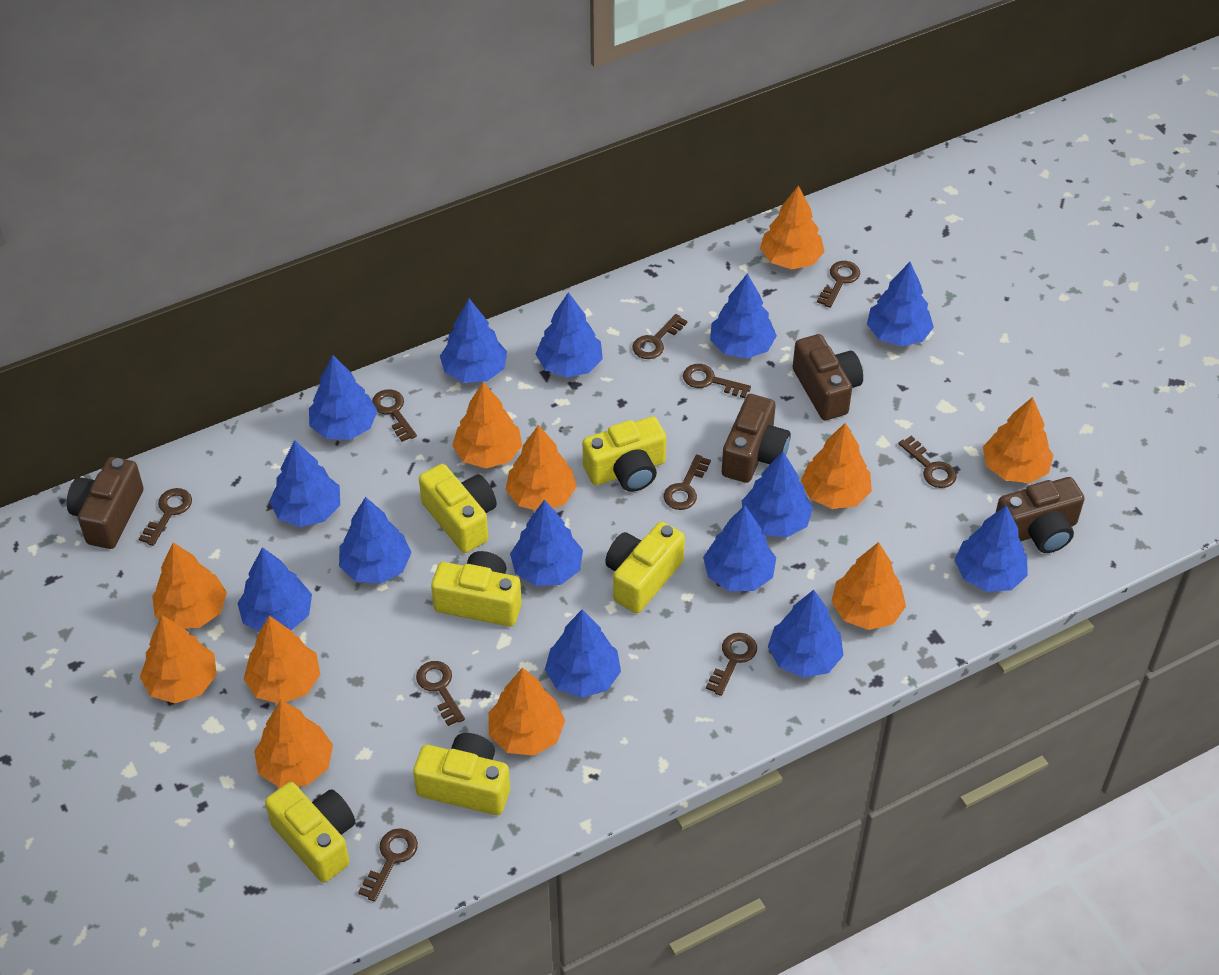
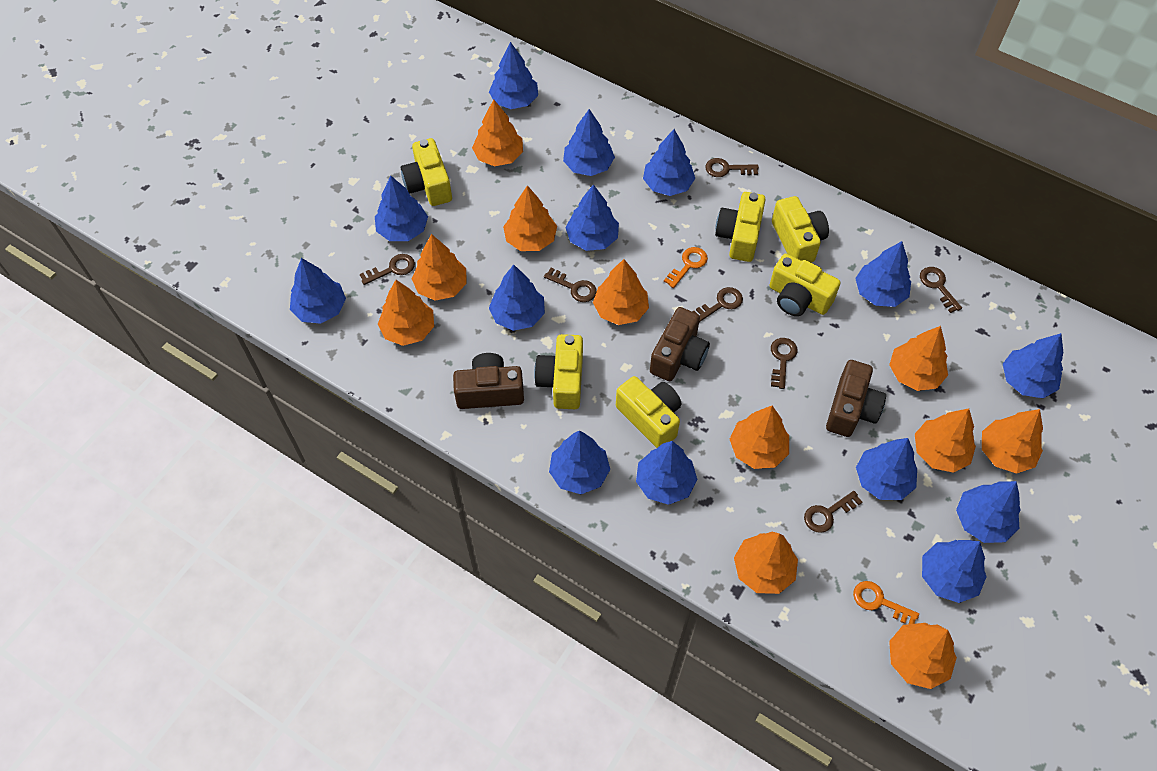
brown camera: 4 -> 3
brown key: 10 -> 7
orange key: 0 -> 2

